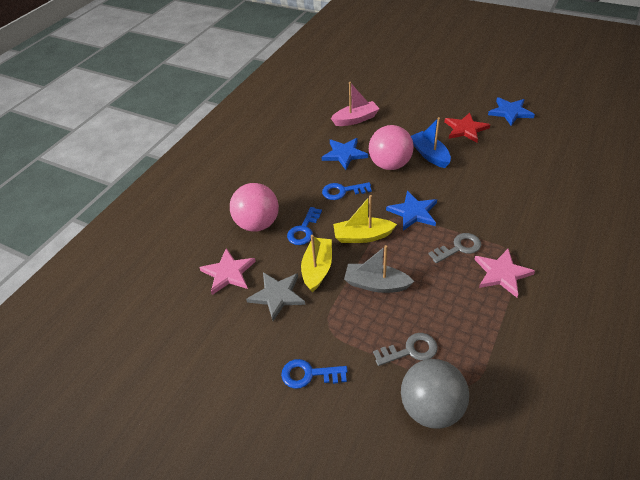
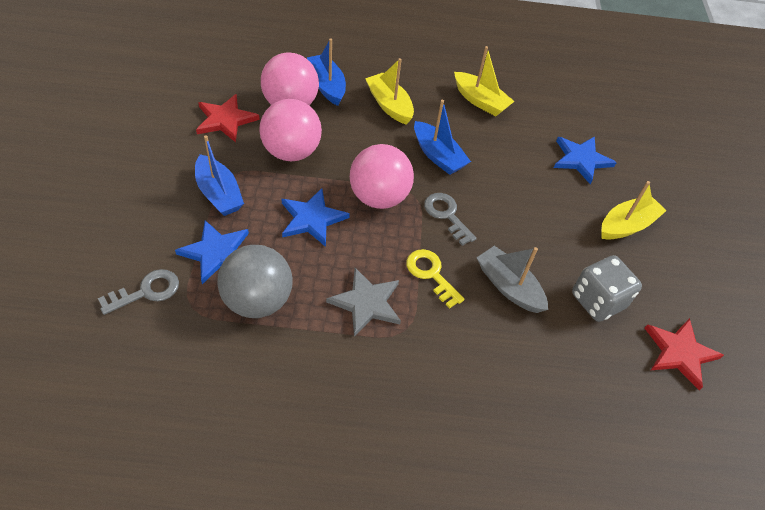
blue boat: 1 -> 3
blue key: 3 -> 0
grey dice: 0 -> 1
pink ball: 2 -> 3
pink boat: 1 -> 0
pink star: 2 -> 0
red star: 1 -> 2
yellow boat: 2 -> 3
yellow key: 0 -> 1

